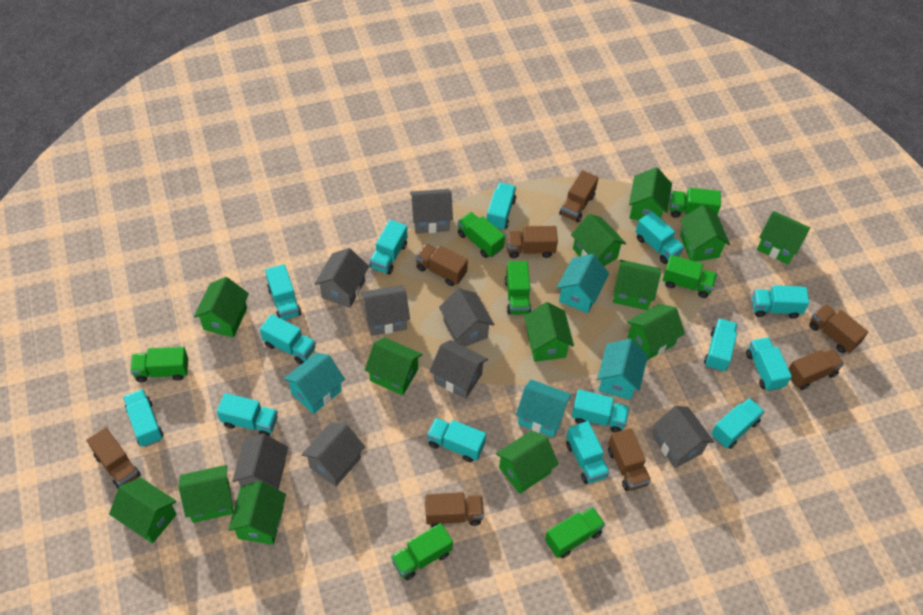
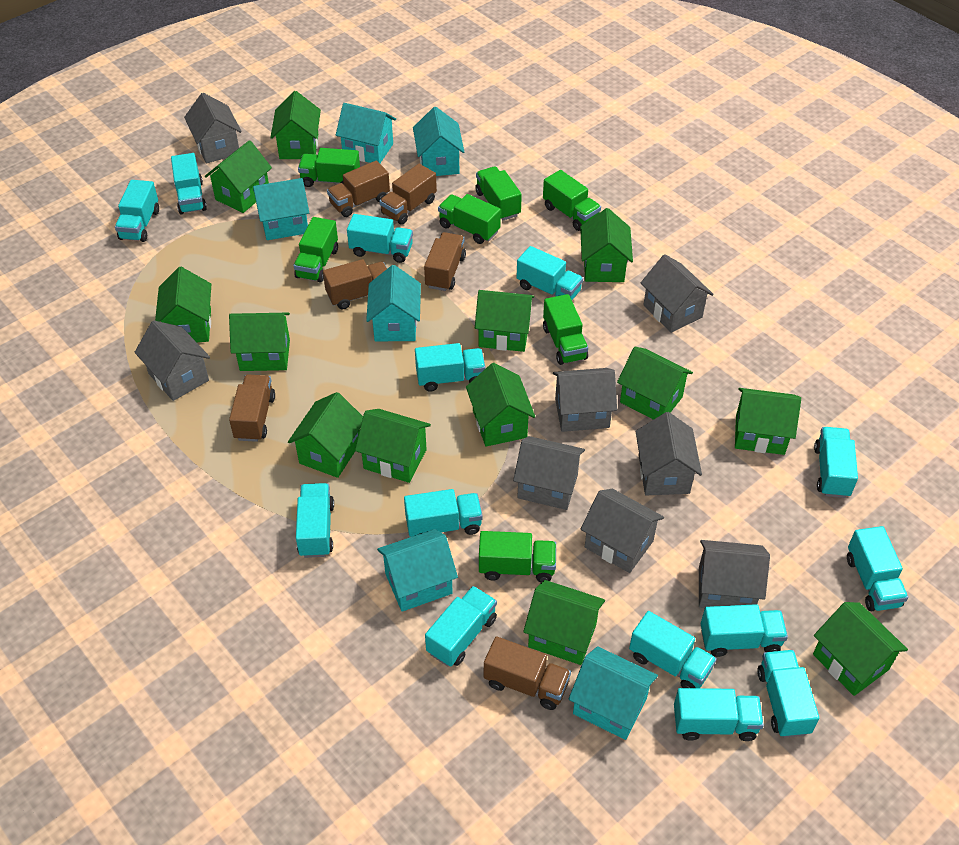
brown truck: 8 -> 6
turquoise house: 4 -> 6

